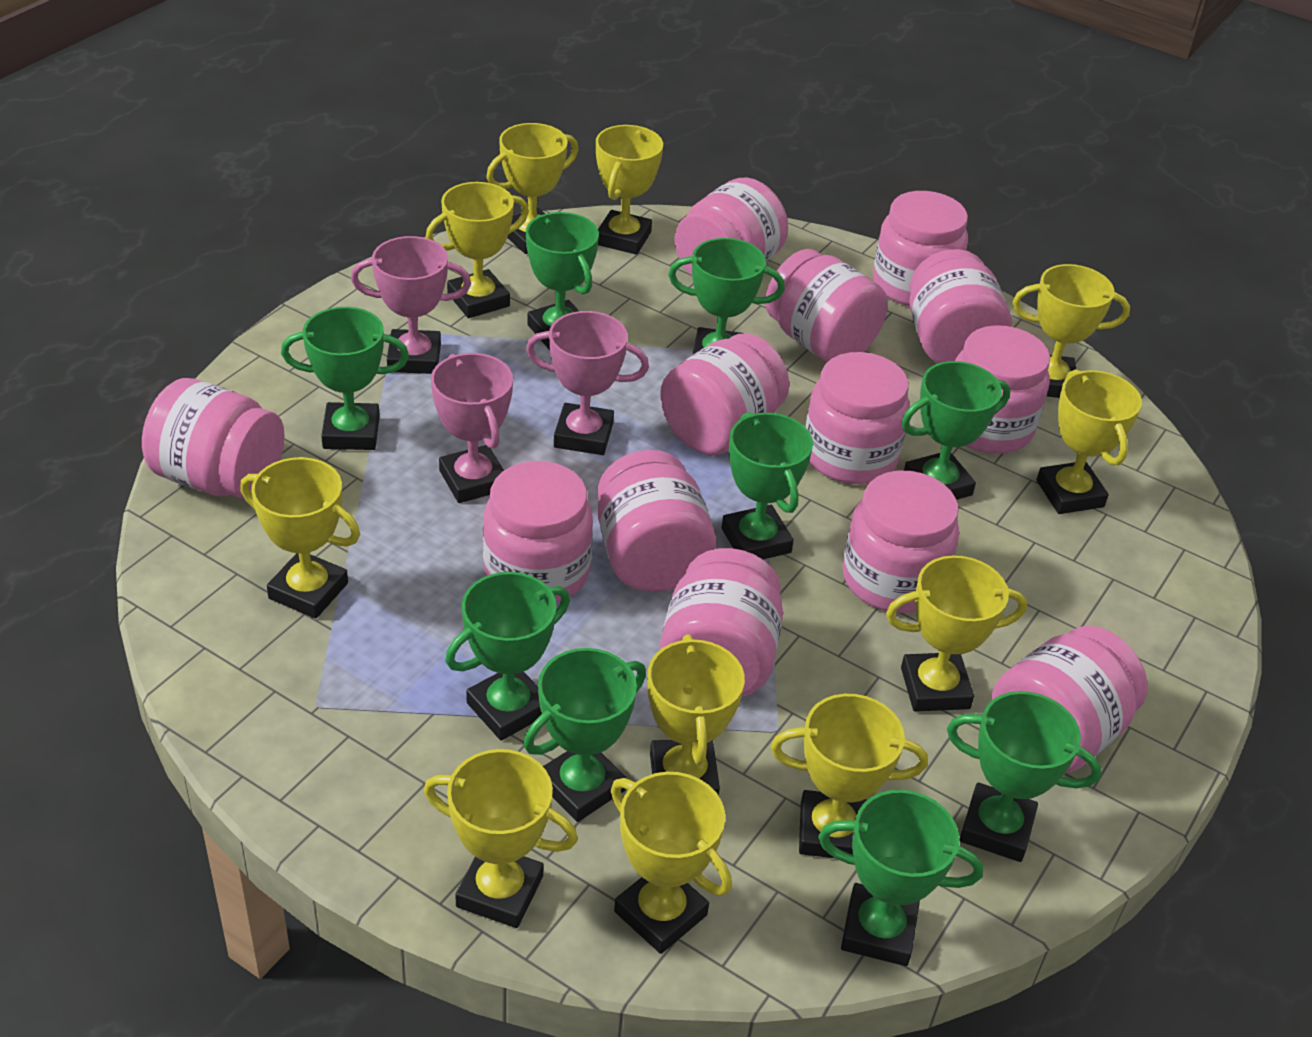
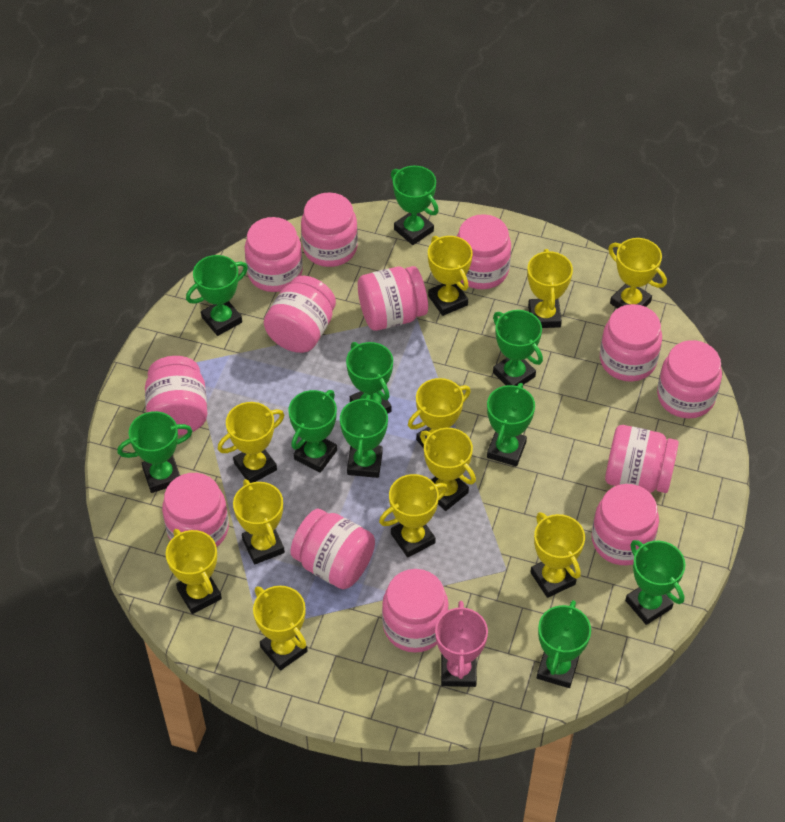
green trophy: 9 -> 10
pink trophy: 3 -> 1

